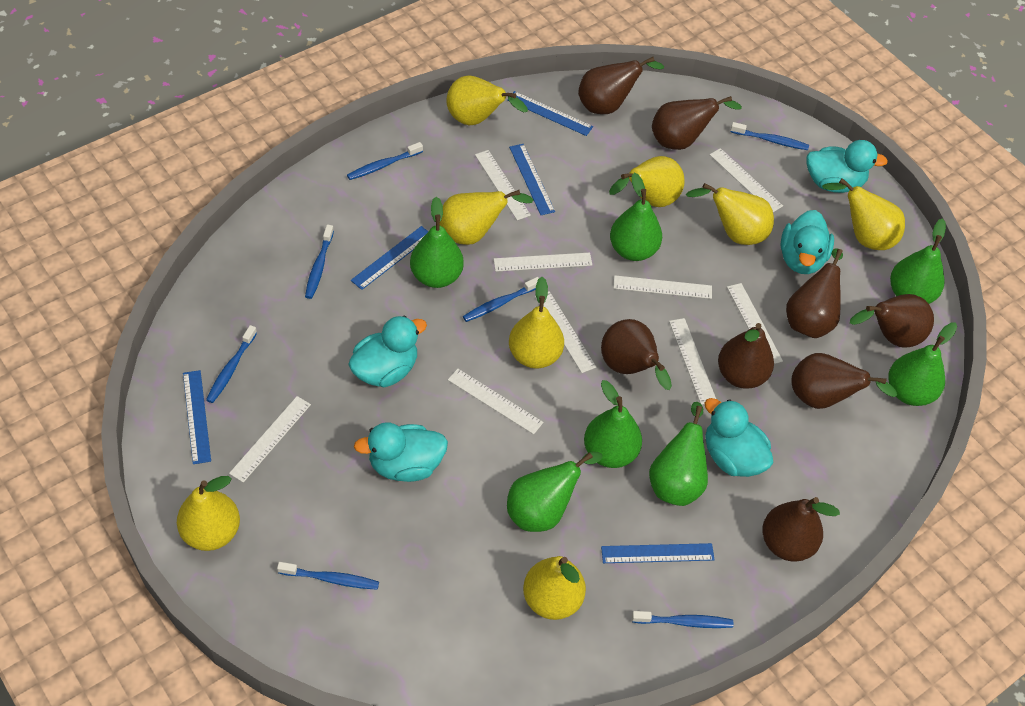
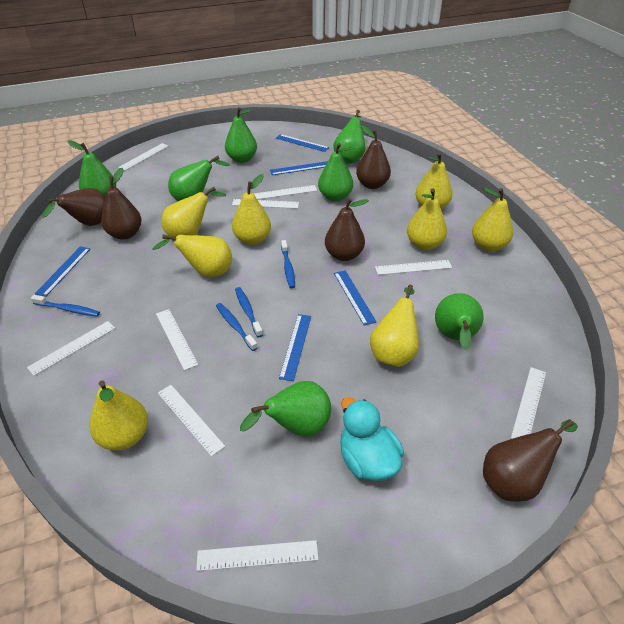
blue toothbrush: 7 -> 4
brown pear: 8 -> 5
turquoise duck: 5 -> 1

